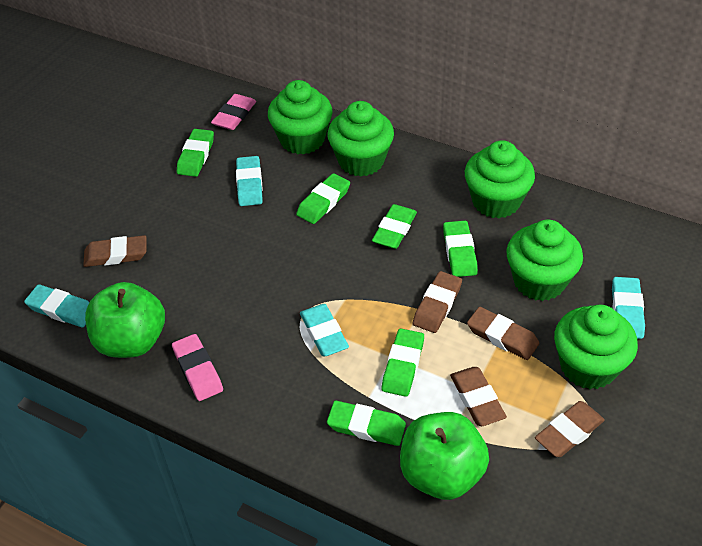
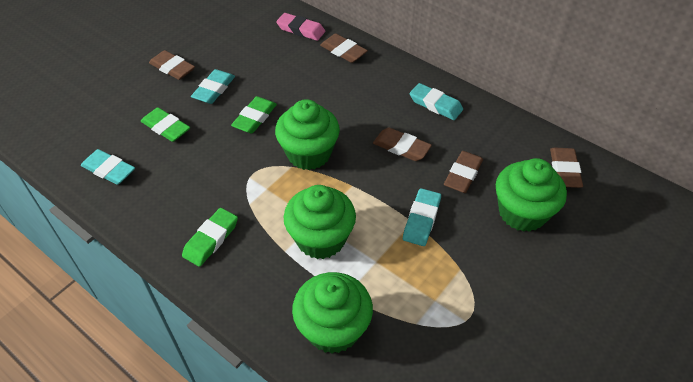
green apple: 2 -> 0
green cupcake: 5 -> 4
green eraser: 6 -> 3
pink eraser: 2 -> 1

